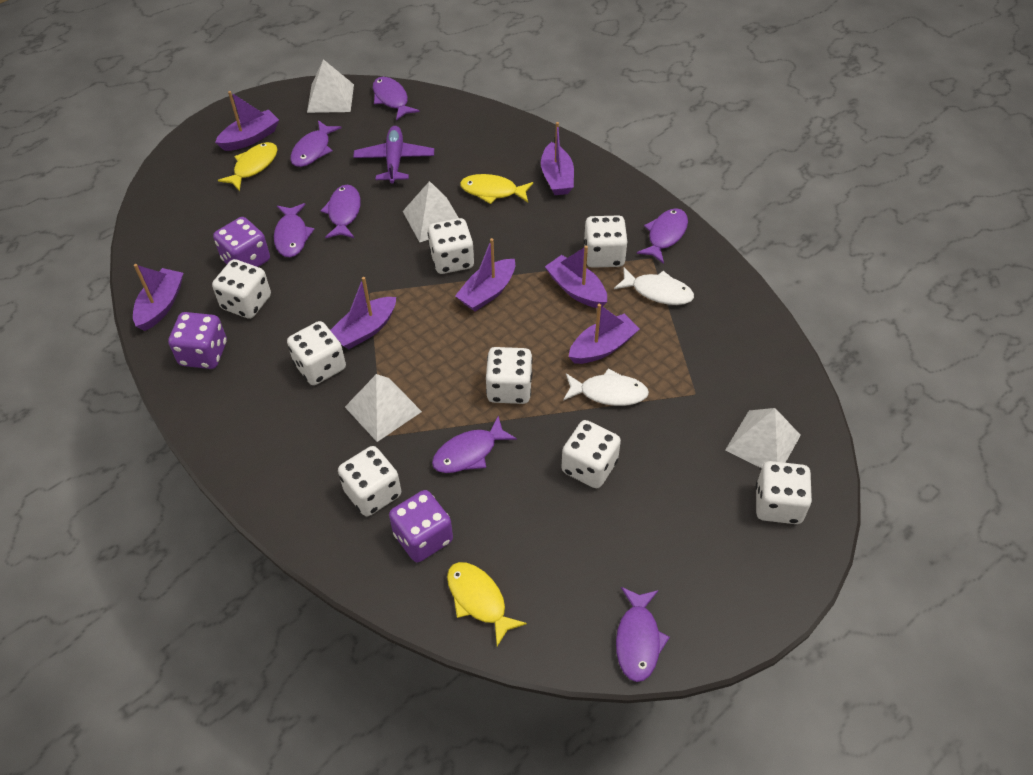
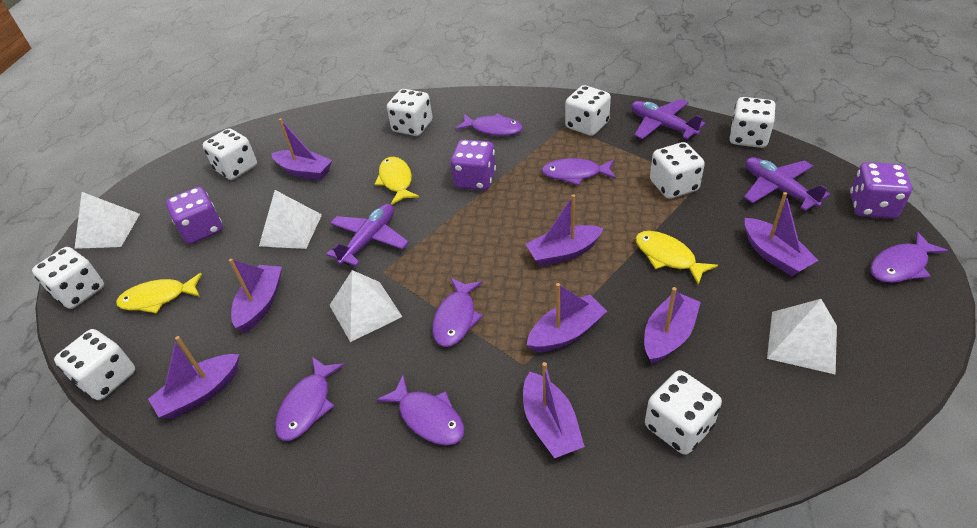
purple boat: 7 -> 8
purple fish: 7 -> 6
purple plane: 1 -> 3
white fish: 2 -> 0

